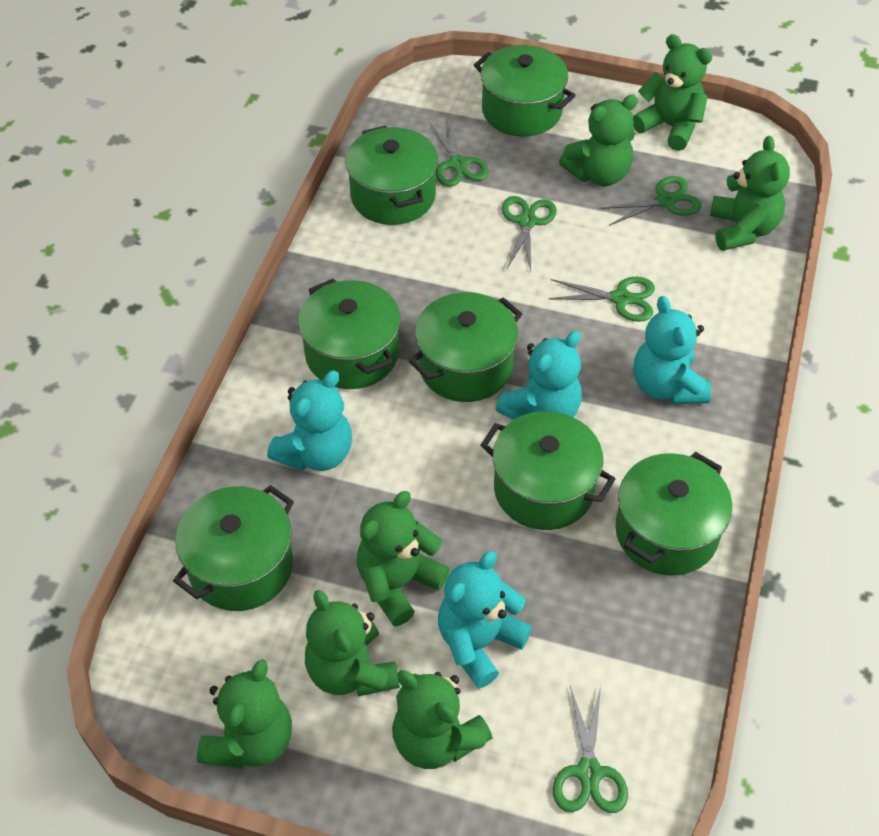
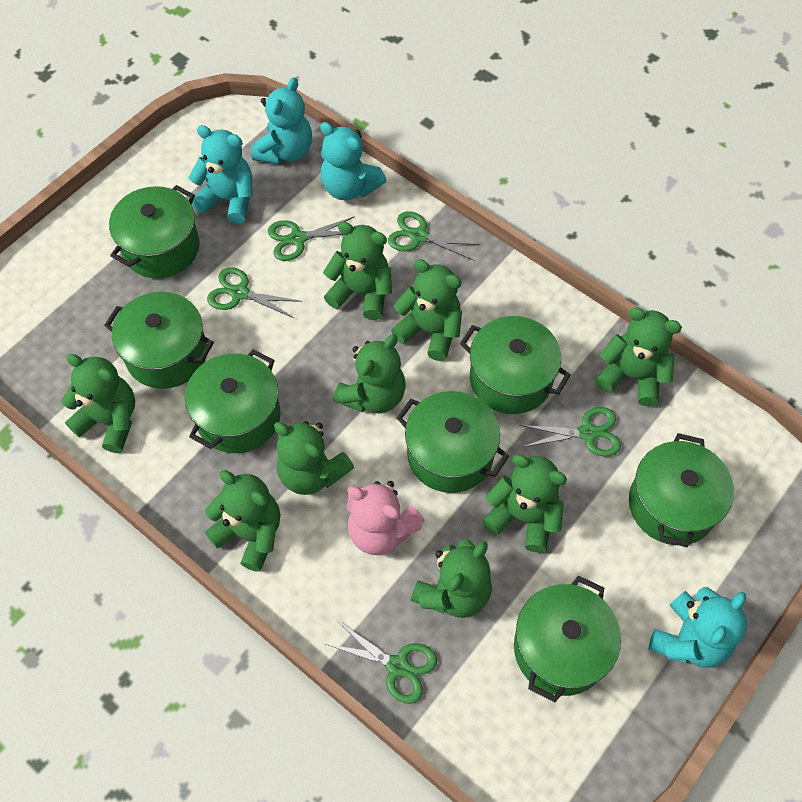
green teddy bear: 7 -> 9
pink teddy bear: 0 -> 1

